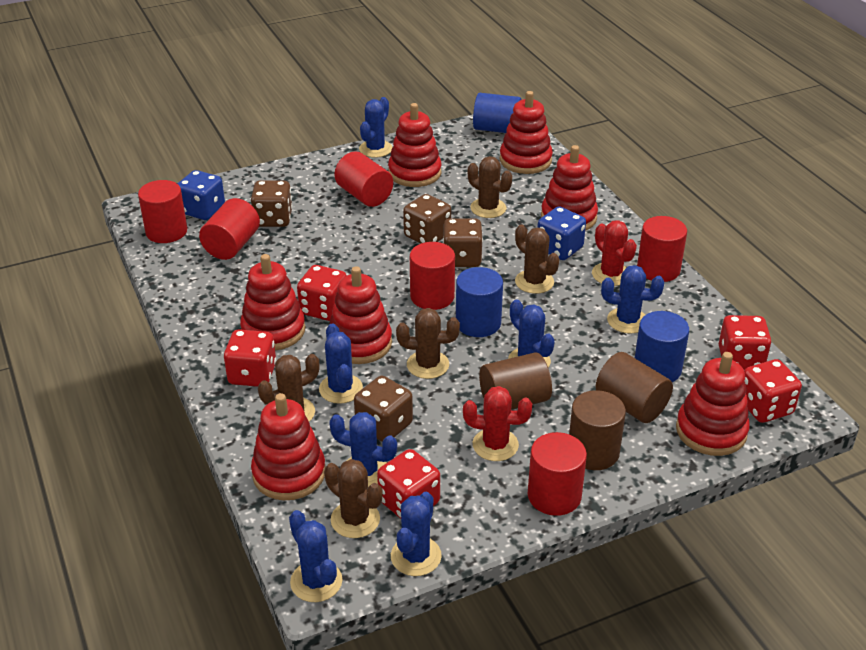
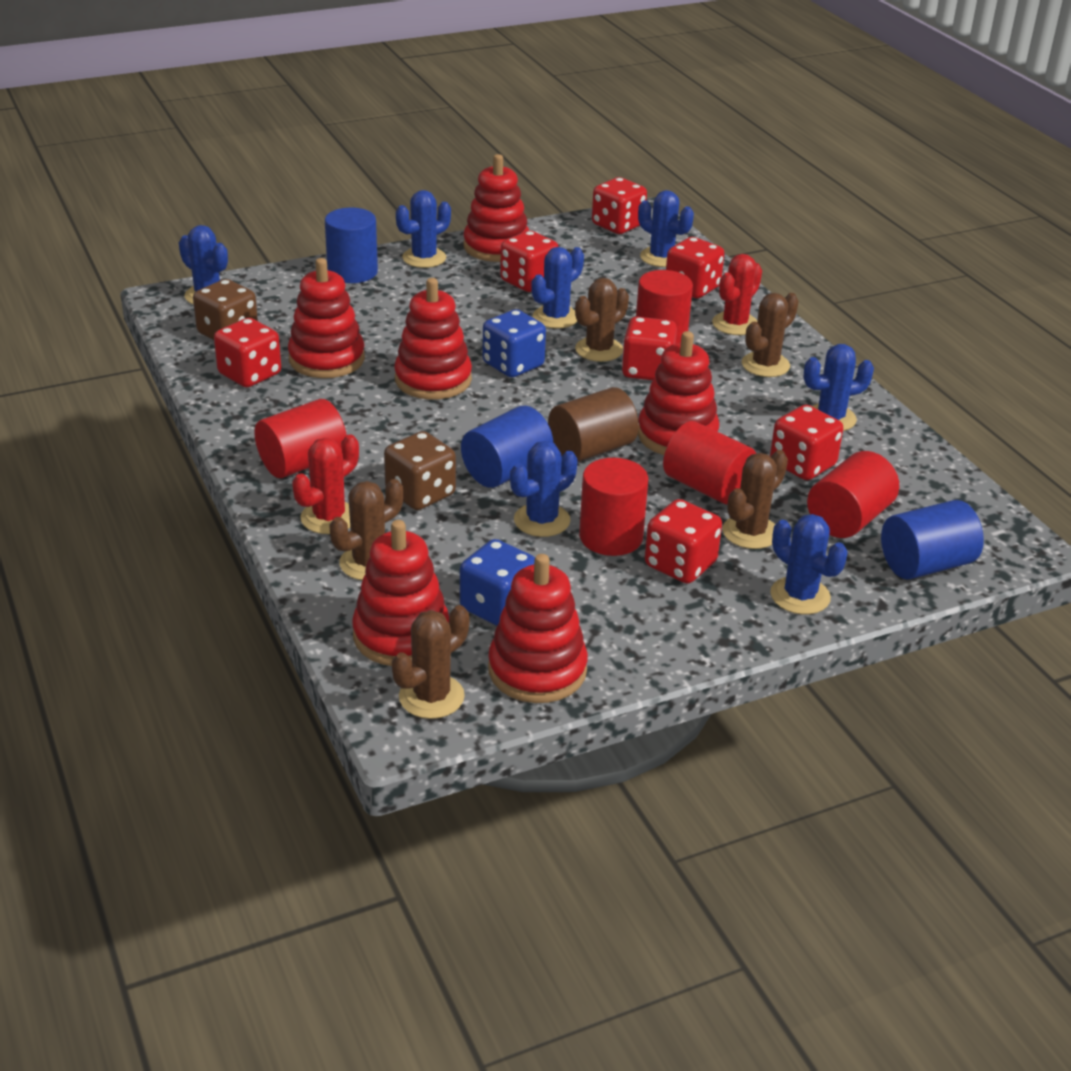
brown cylinder: 3 -> 1
brown dice: 4 -> 2
red cylinder: 6 -> 5
red dice: 5 -> 7
red stacking toy: 7 -> 6

